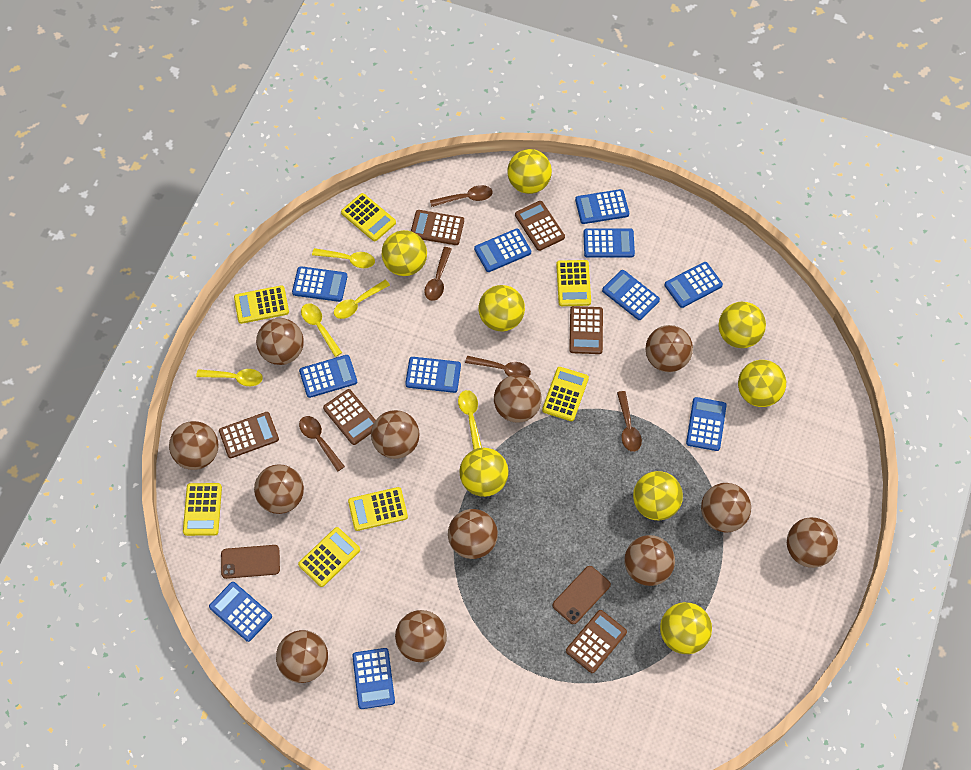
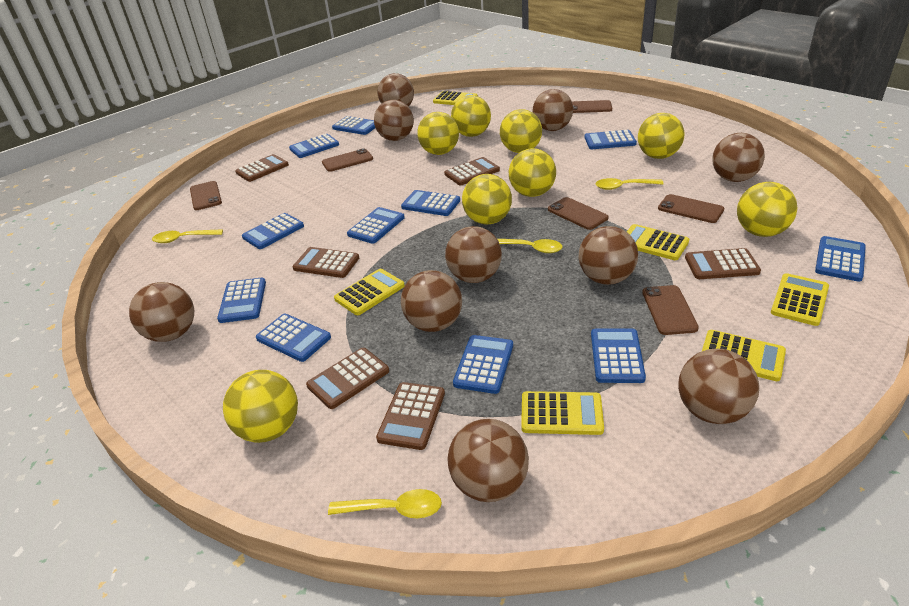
brown ball: 12 -> 10
brown phone: 2 -> 6
brown spoon: 5 -> 0
yellow calculator: 7 -> 6
yellow spoon: 5 -> 4

